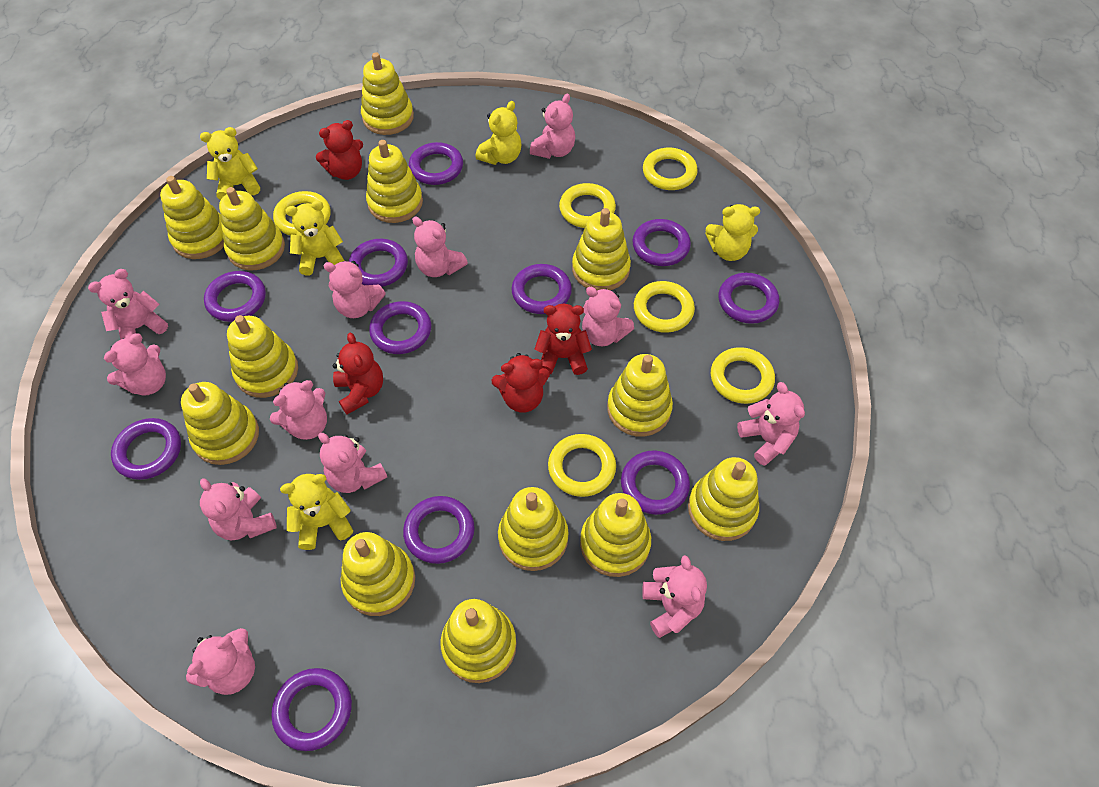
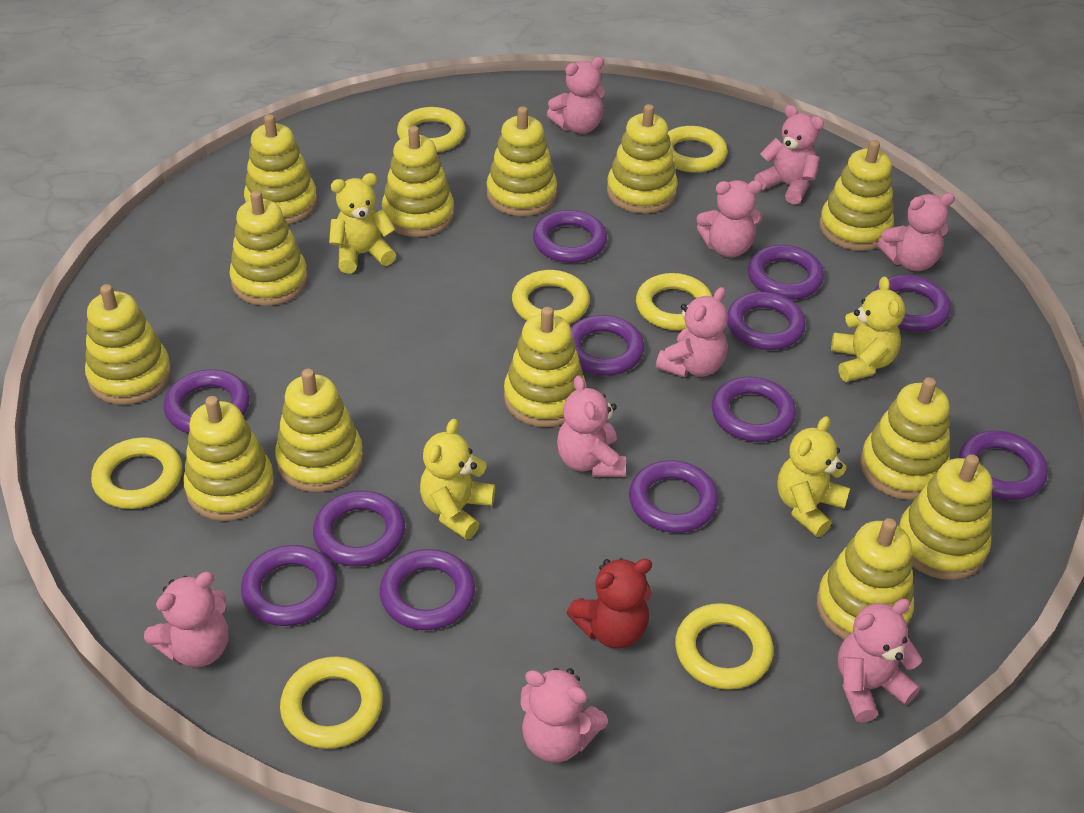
pink teddy bear: 12 -> 9
purple ring: 11 -> 12
red teddy bear: 4 -> 1
yellow ring: 6 -> 7
yellow teddy bear: 5 -> 4

